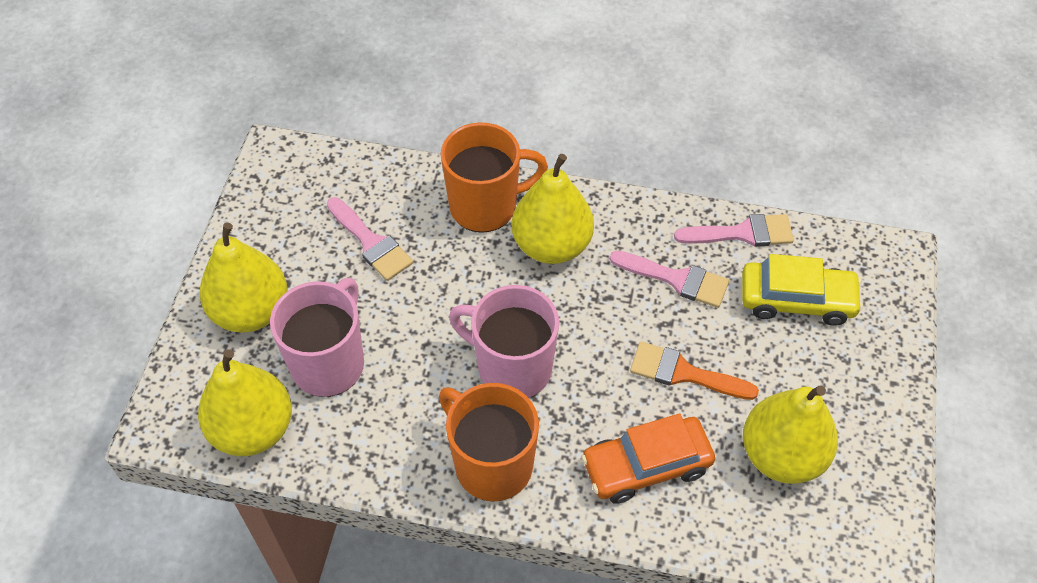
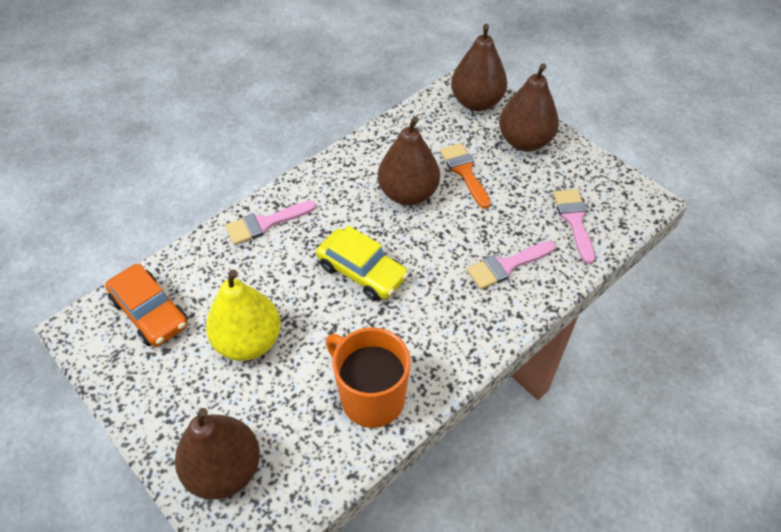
brown pear: 0 -> 4
orange mug: 2 -> 1
pink mug: 2 -> 0
yellow pear: 4 -> 1

